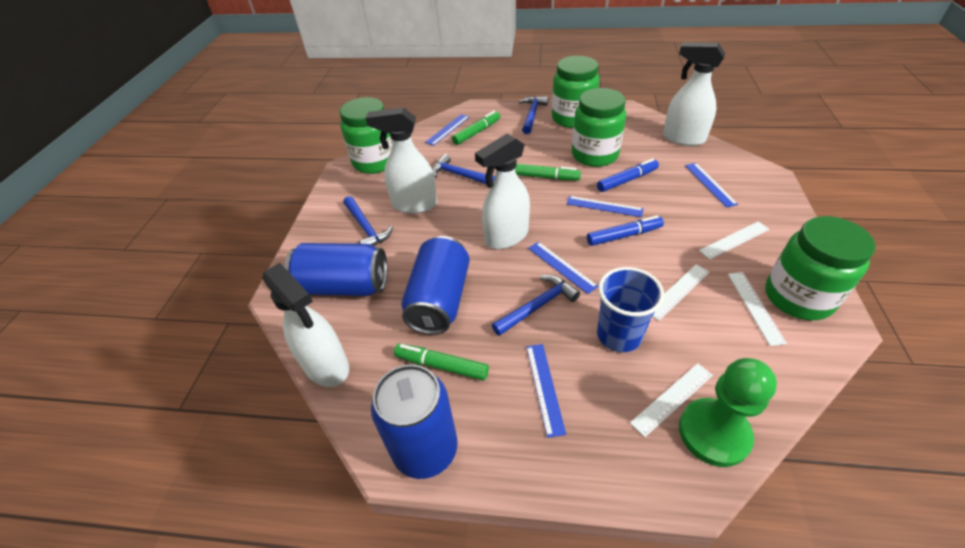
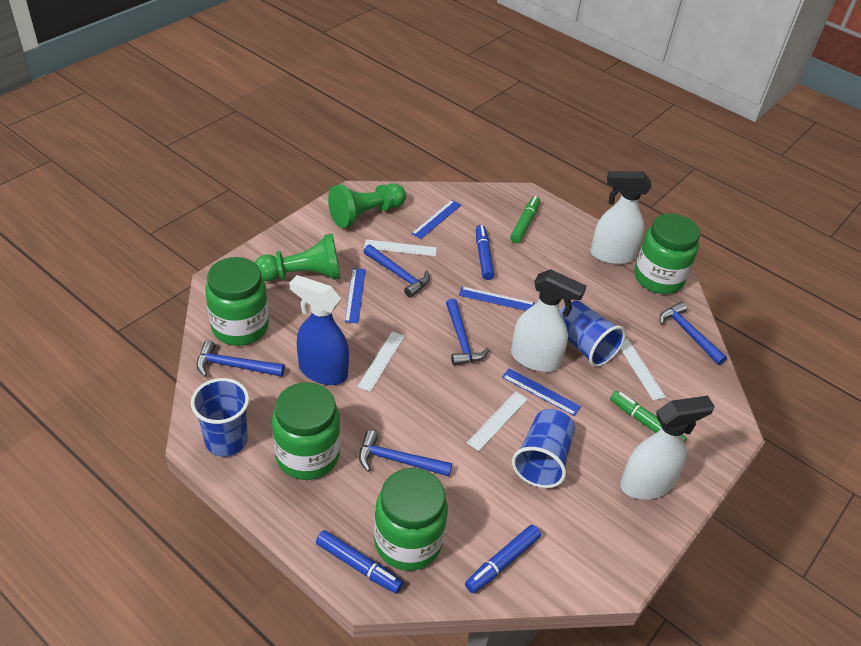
blue can: 3 -> 0
blue cup: 1 -> 3
blue hammer: 4 -> 5
blue marker: 2 -> 3
blue ruler: 5 -> 4
blue spray bottle: 0 -> 1
green marker: 3 -> 2
green pawn: 1 -> 2
white spray bottle: 4 -> 3

